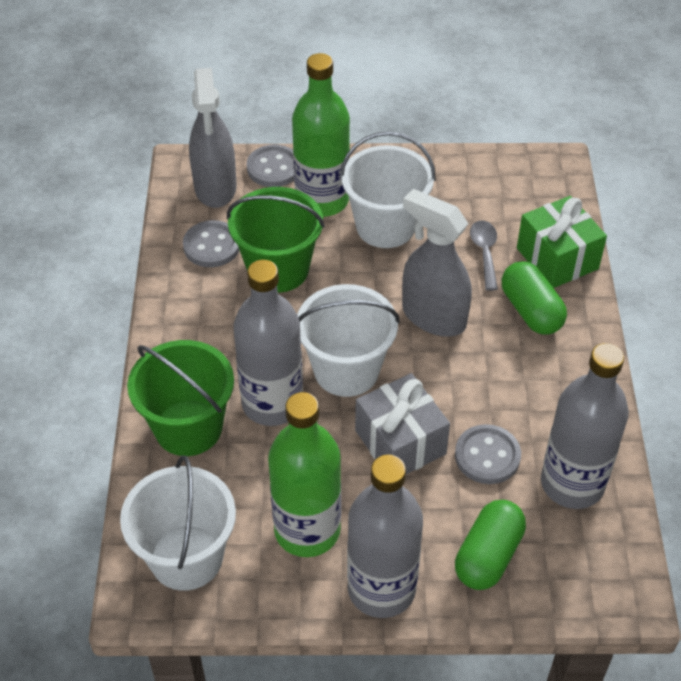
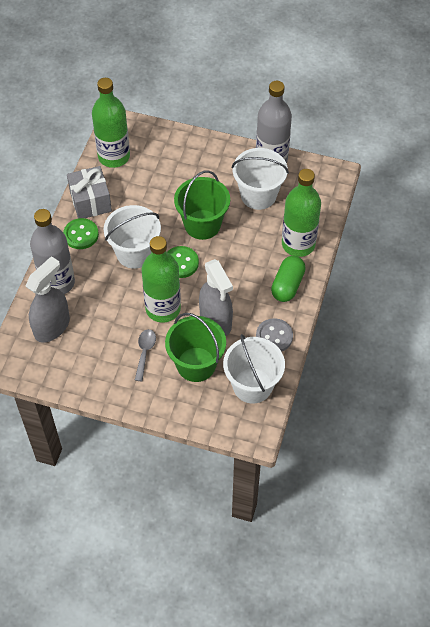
green bottle: 2 -> 3
green button: 0 -> 2
green capsule: 2 -> 1
green gift: 1 -> 0
grey bottle: 3 -> 2
grey button: 3 -> 1

